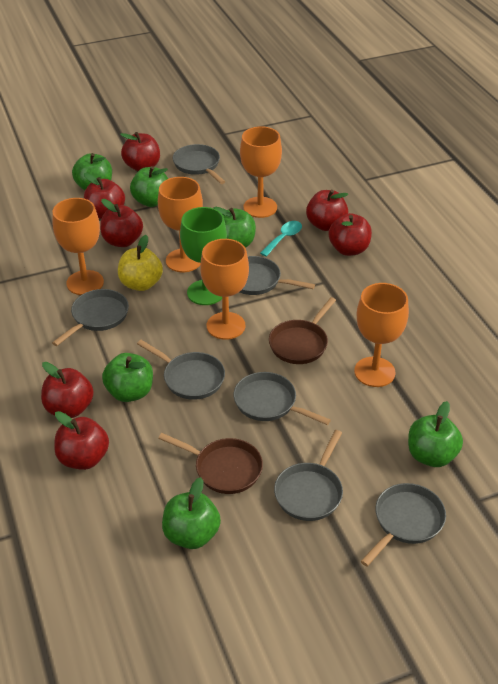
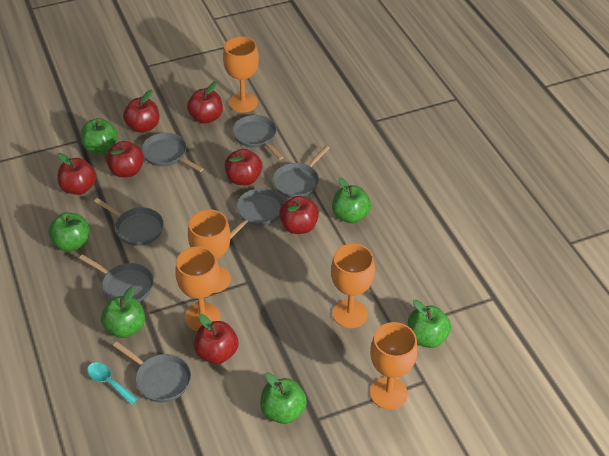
brown pan: 2 -> 0
green goblet: 1 -> 0
yellow apple: 1 -> 0

